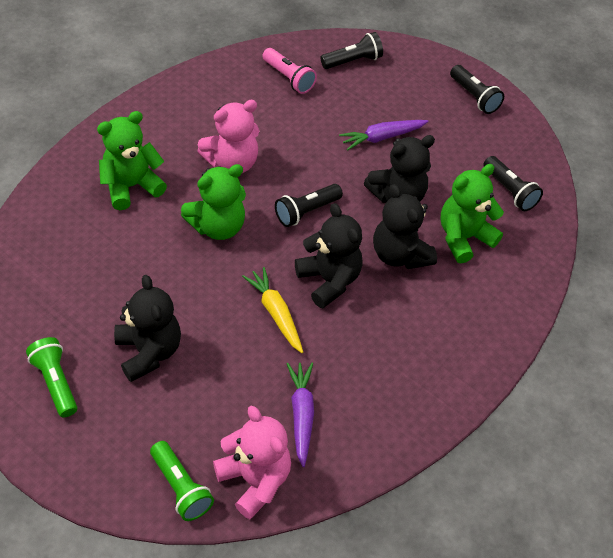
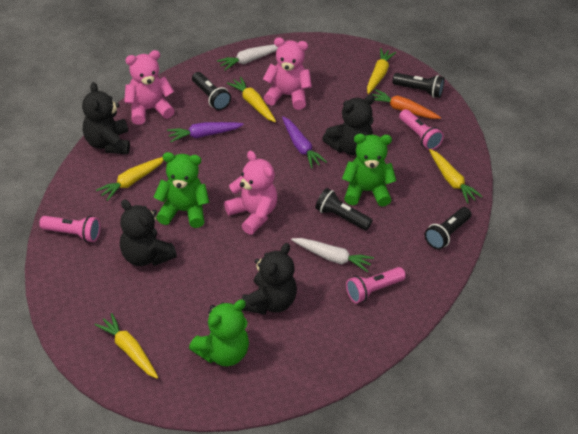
green flashlight: 2 -> 0
orange carrot: 0 -> 1
pink flashlight: 1 -> 3
pink teddy bear: 2 -> 3
white carrot: 0 -> 2
yellow carrot: 1 -> 5

